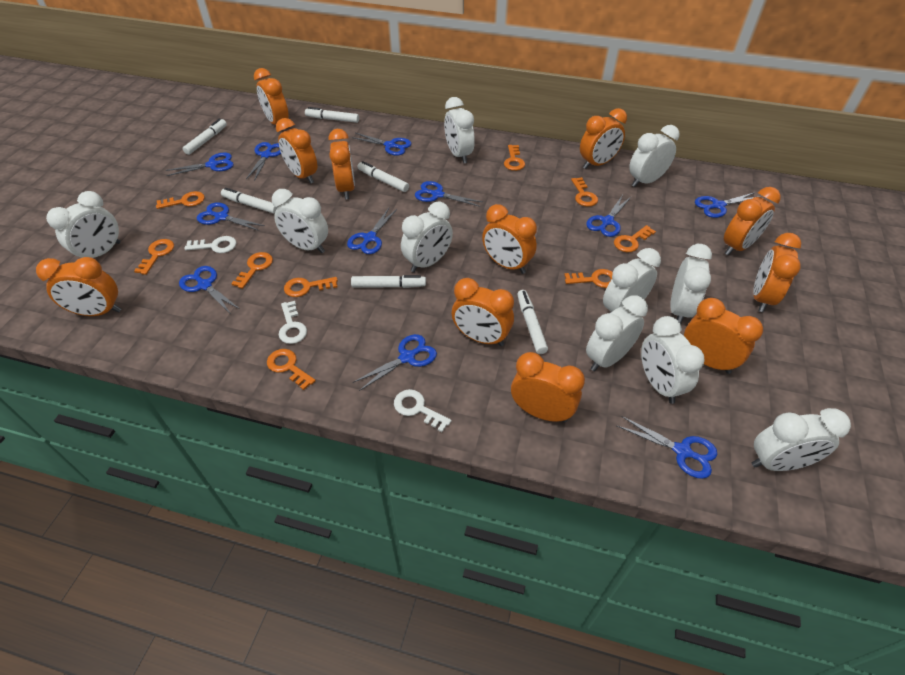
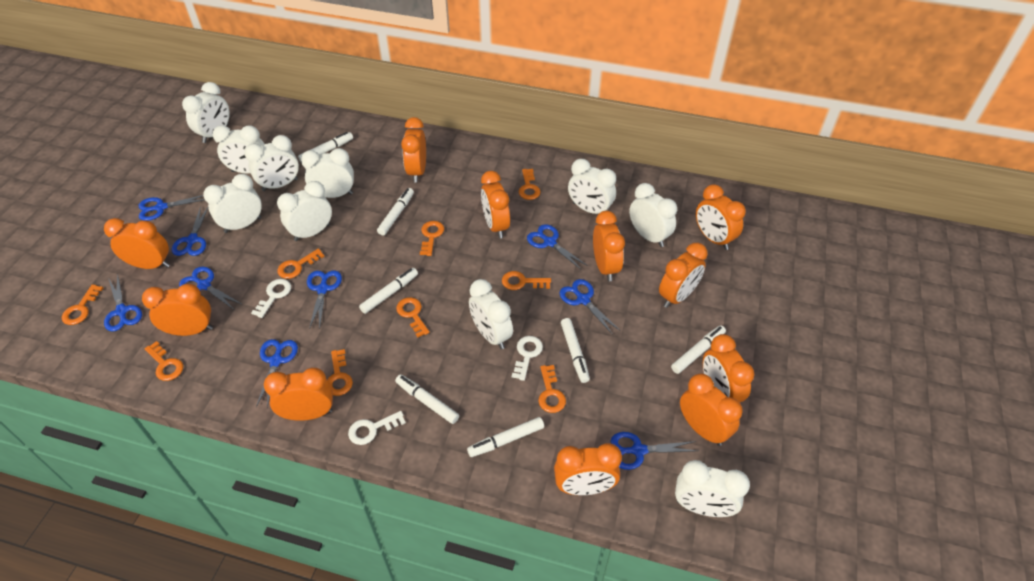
blue scissors: 11 -> 9
white marker: 6 -> 7

